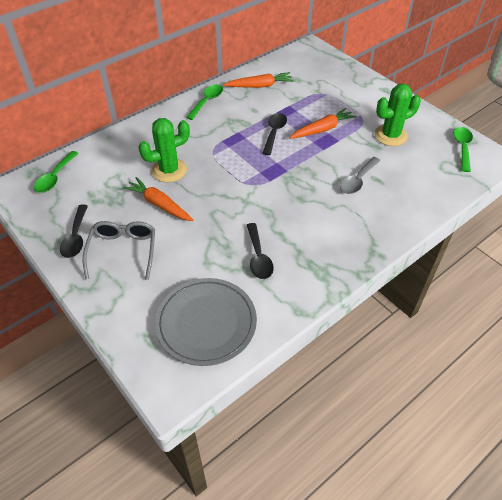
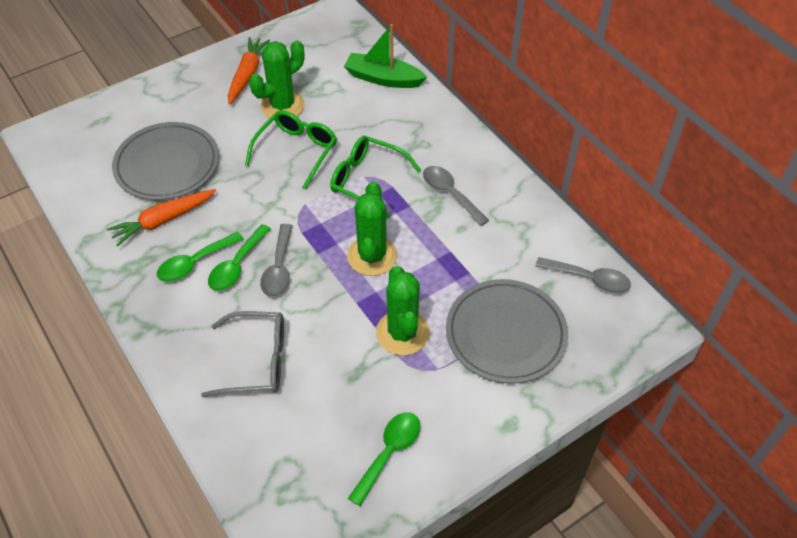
black spoon: 3 -> 0
green boat: 0 -> 1
green cactus: 2 -> 3
green glasses: 0 -> 2
grey plate: 1 -> 2
grey spoon: 1 -> 3
orange carrot: 3 -> 2

